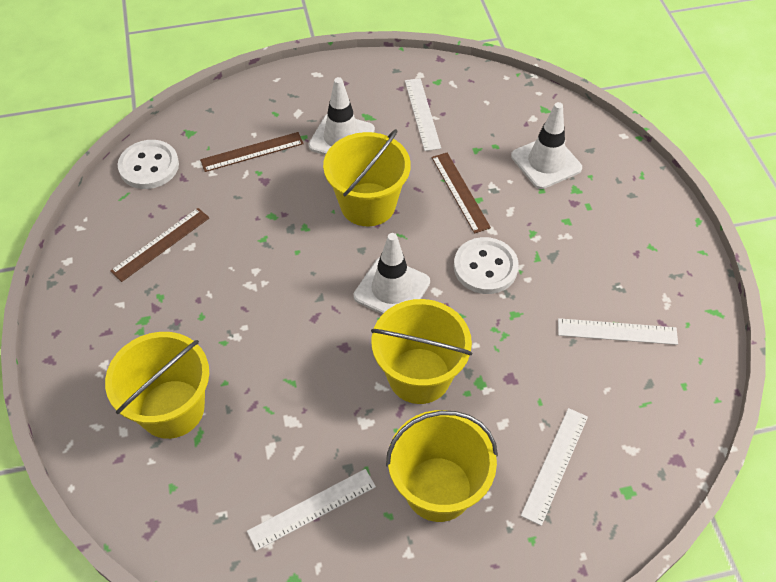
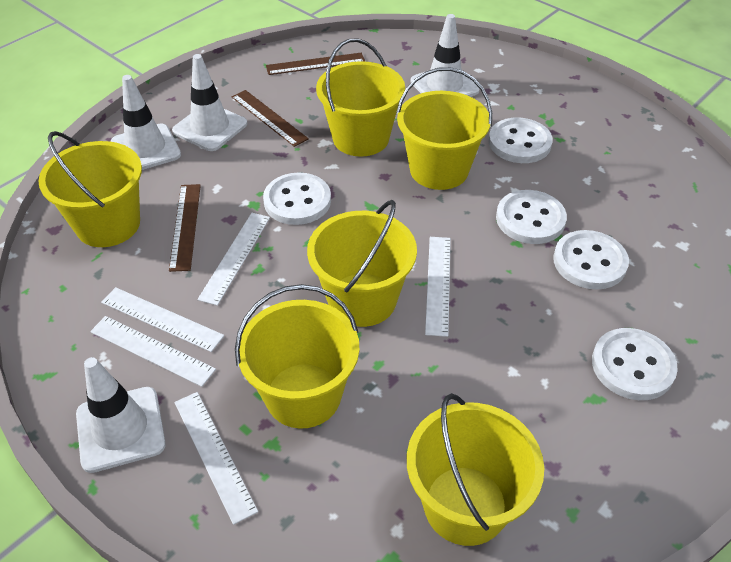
white button: 2 -> 5
white ruler: 4 -> 5
white traffic cone: 3 -> 4
yellow bucket: 4 -> 6

